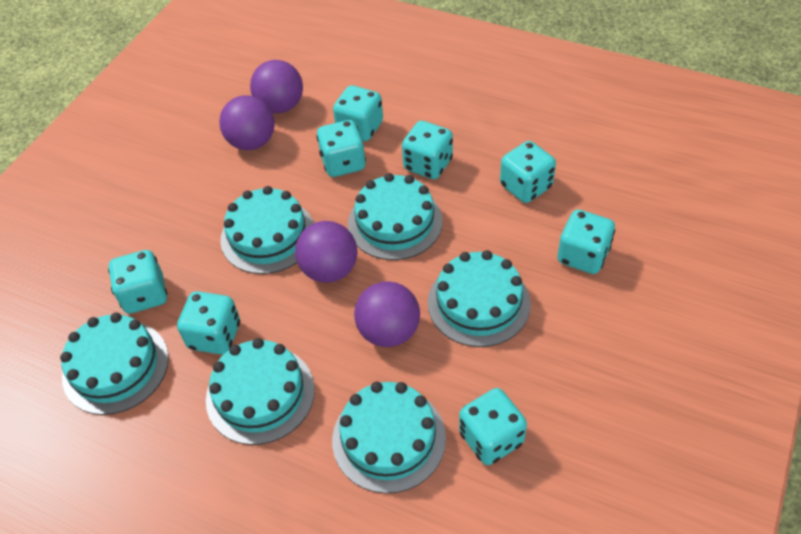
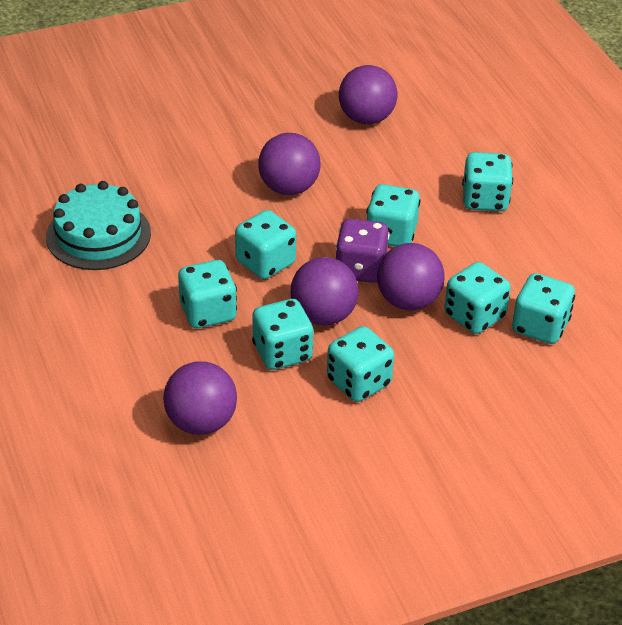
purple ball: 4 -> 5
purple dice: 0 -> 1
turquoise cake: 6 -> 1

